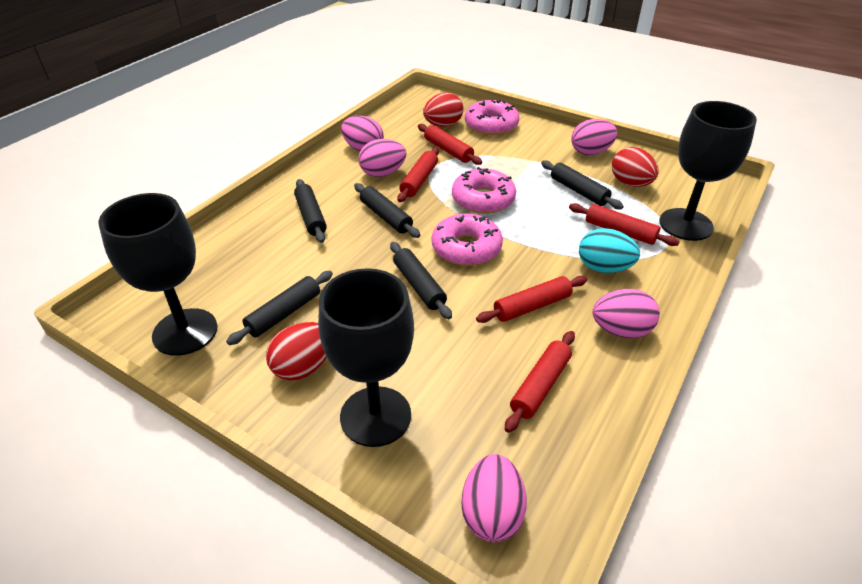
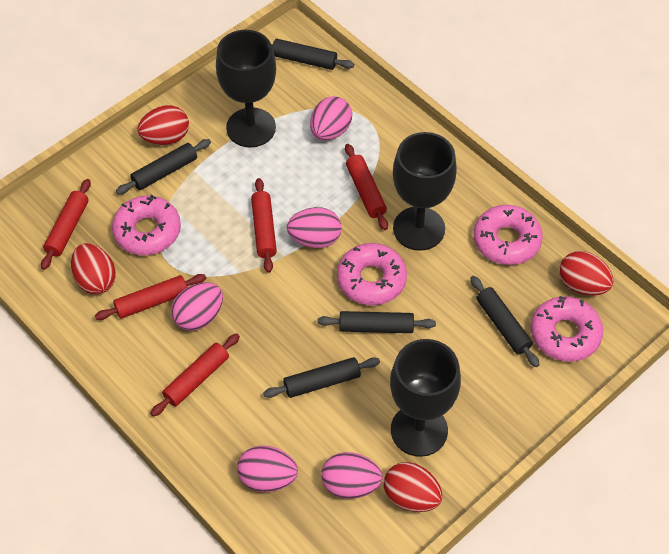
pink donut: 3 -> 4
red egg: 3 -> 4
turquoise egg: 1 -> 0

